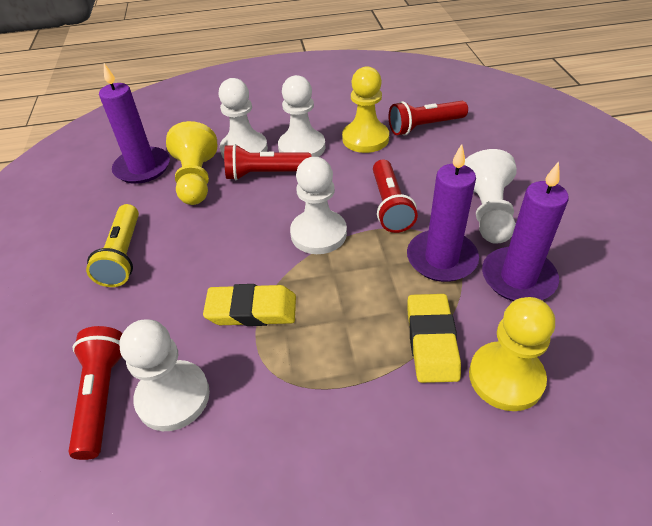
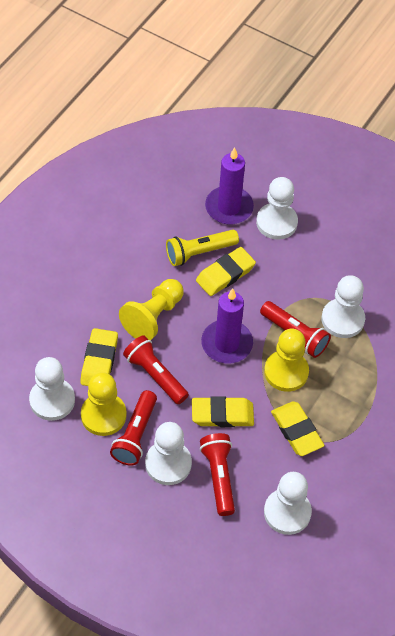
purple candle: 3 -> 2
yellow eraser: 2 -> 4

